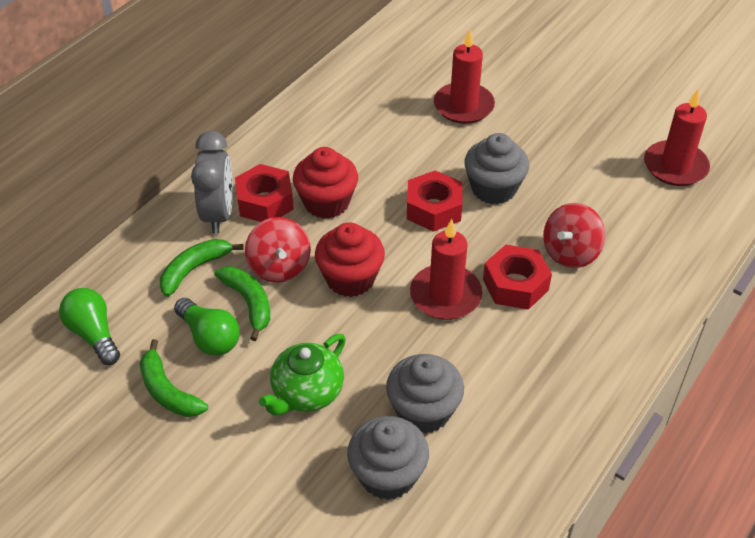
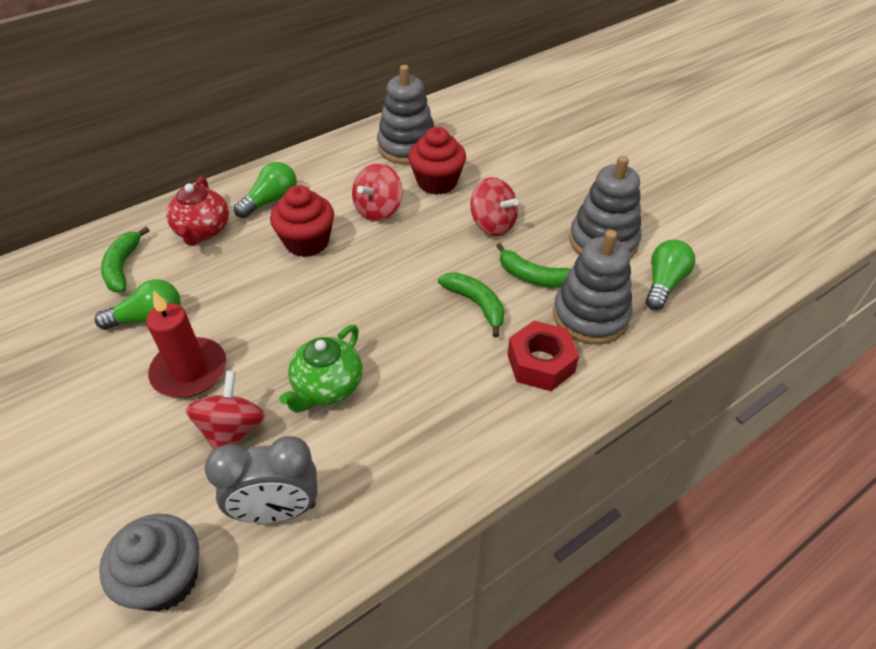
green light bulb: 2 -> 3
grey cupcake: 3 -> 1
grey stacking toy: 0 -> 3
red candle: 3 -> 1
red nut: 3 -> 1
red spinning top: 2 -> 3
red teapot: 0 -> 1

